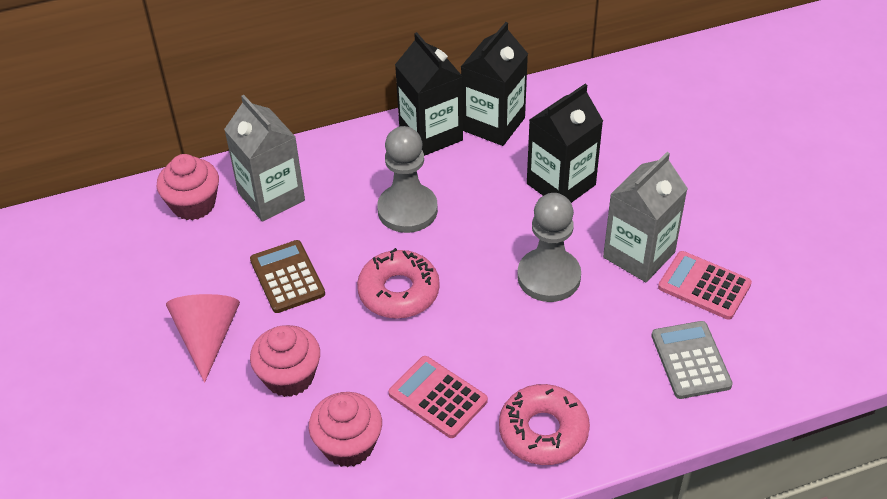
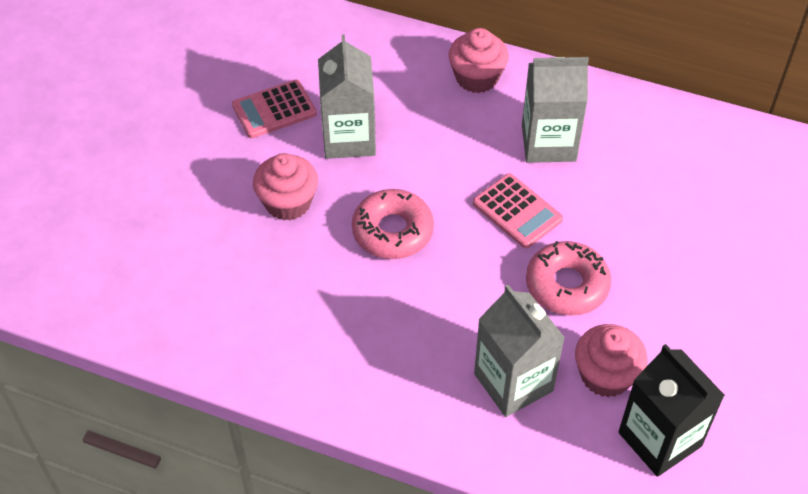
black carton: 3 -> 1
brown calculator: 1 -> 0
grey calculator: 1 -> 0
grey carton: 2 -> 3
grey pawn: 2 -> 0
pink cone: 1 -> 0

